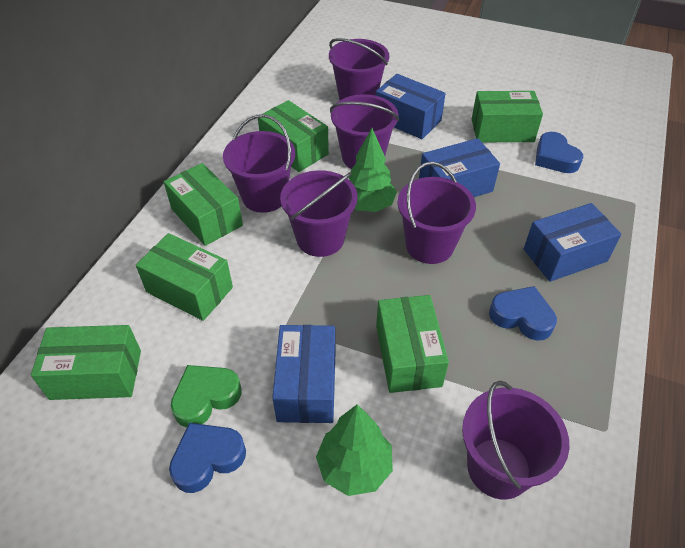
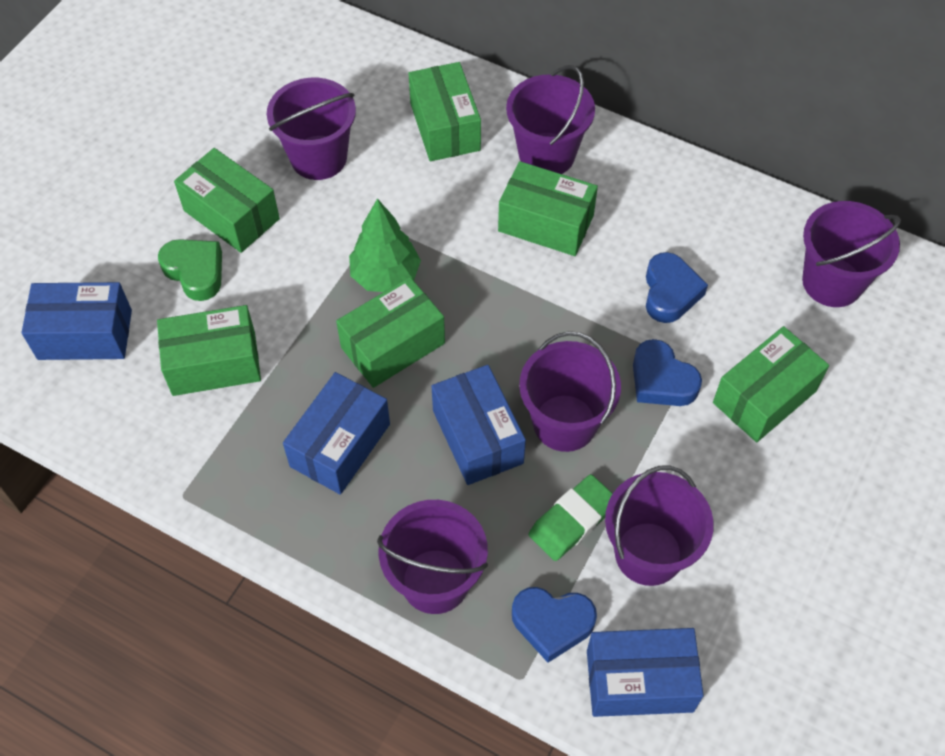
green eraser: 0 -> 1
green tree: 2 -> 1

